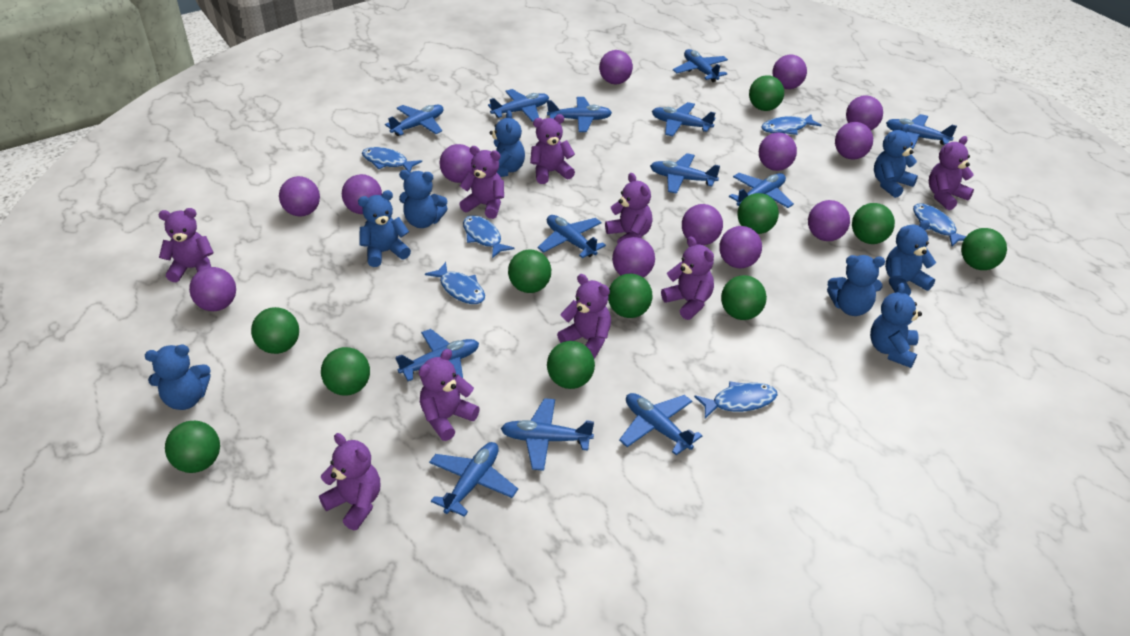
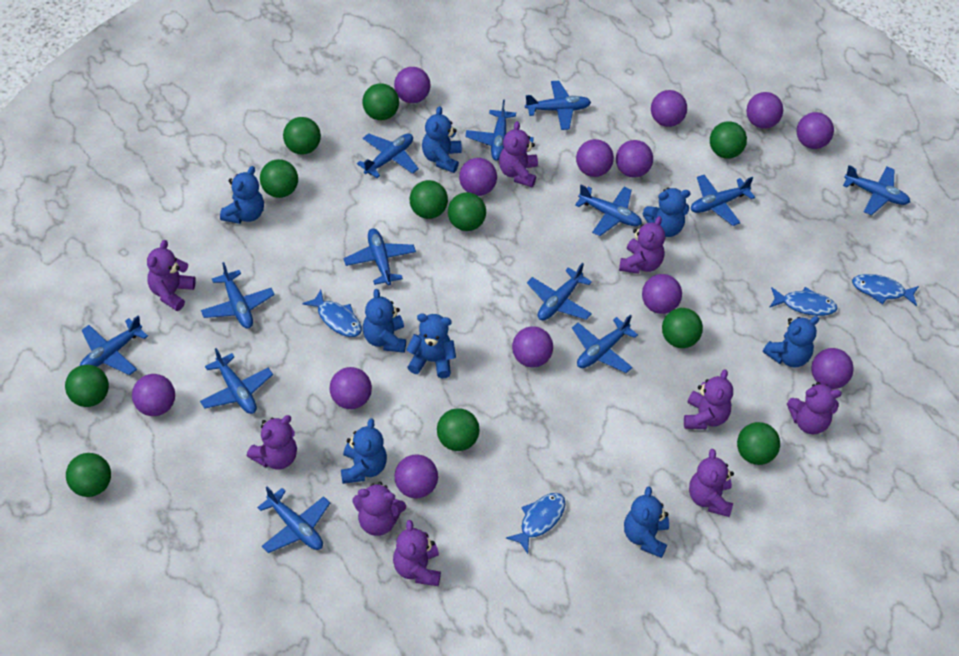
blue fish: 6 -> 4

